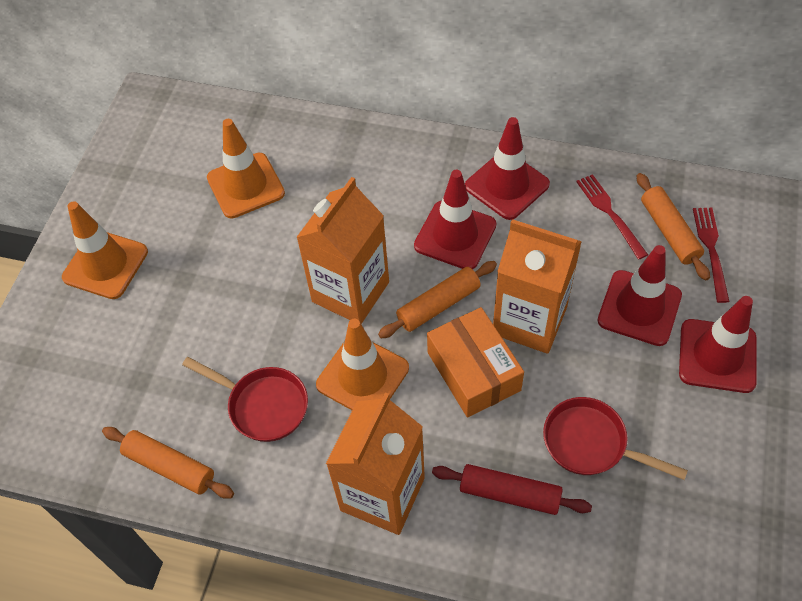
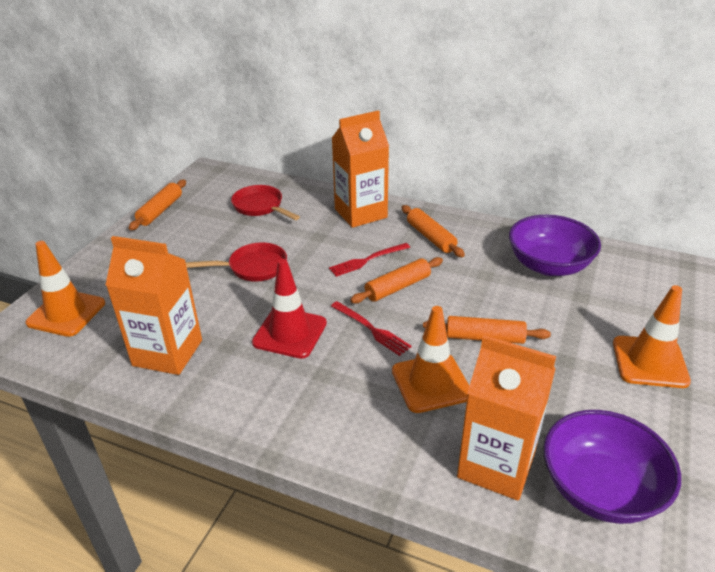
orange box: 1 -> 0
orange rolling pin: 3 -> 4
purple bowl: 0 -> 2
red rolling pin: 1 -> 0
red traffic cone: 4 -> 1

